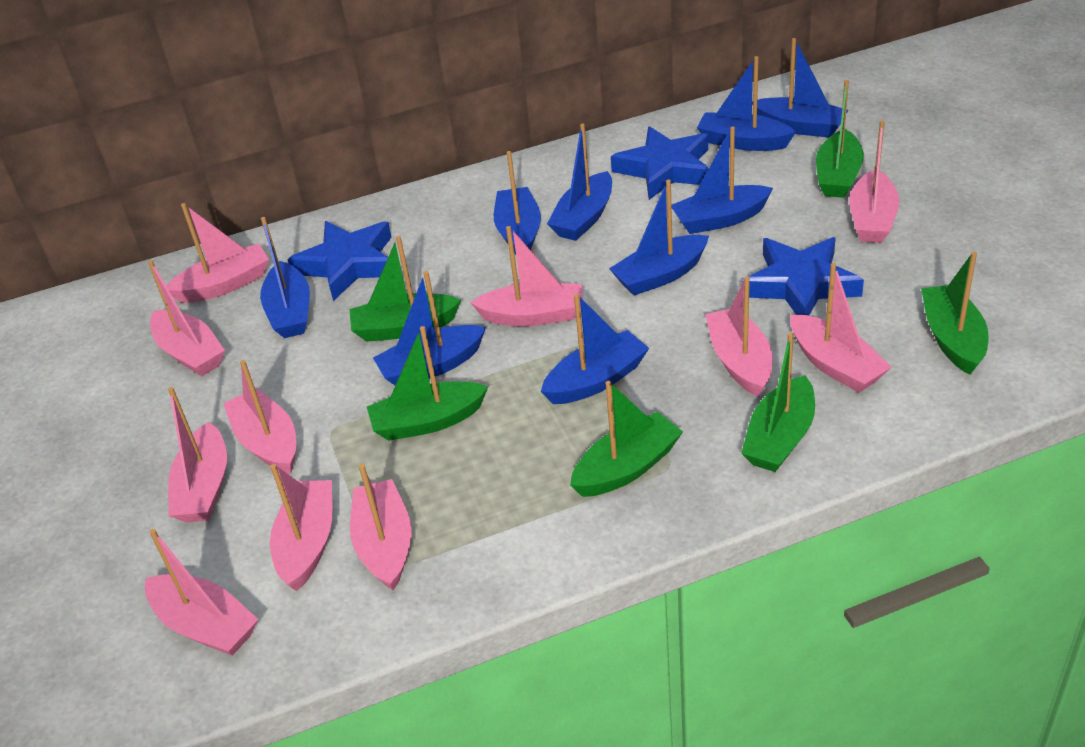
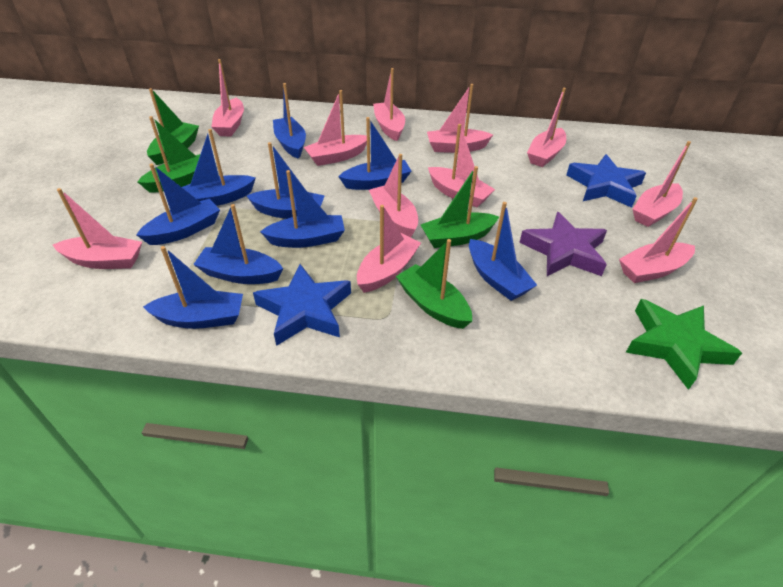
blue star: 3 -> 2
green boat: 6 -> 4
green star: 0 -> 1
purple star: 0 -> 1

